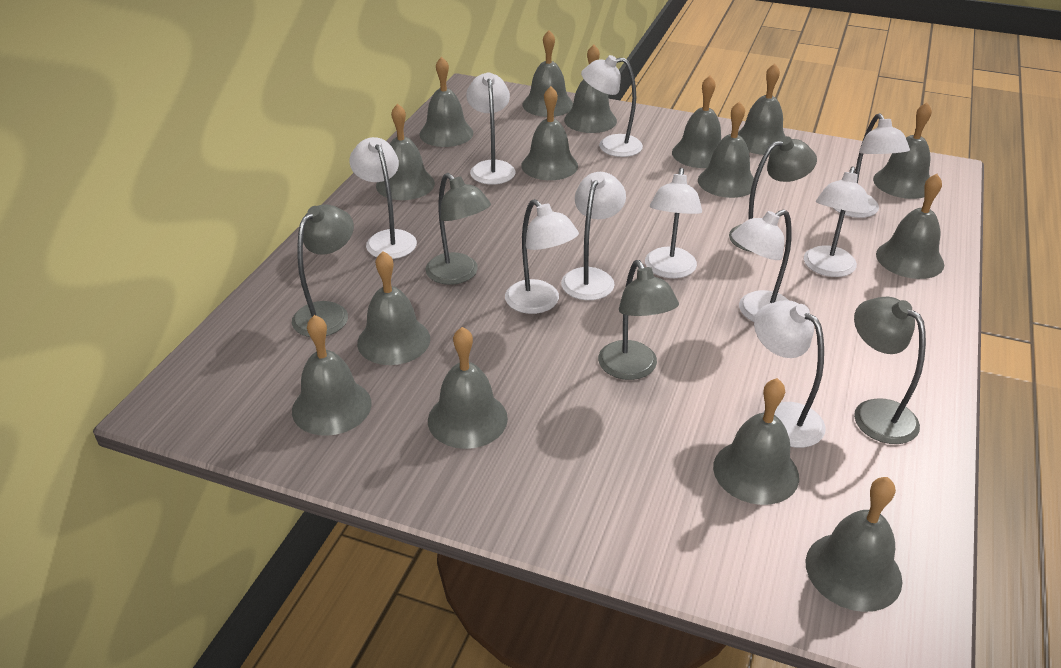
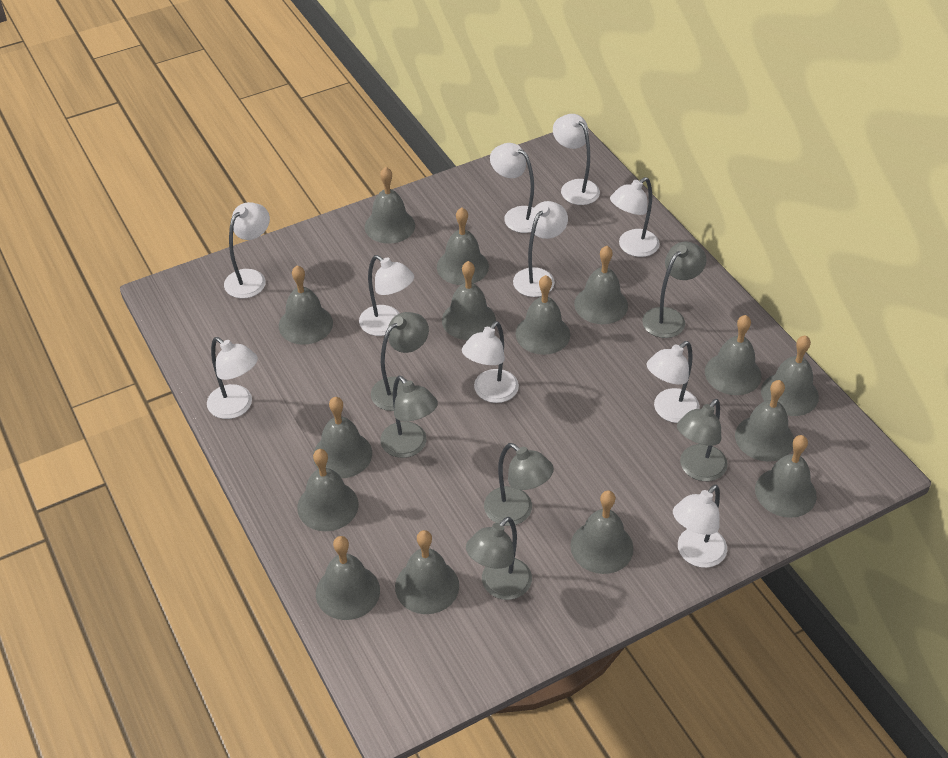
grey lamp: 5 -> 6

